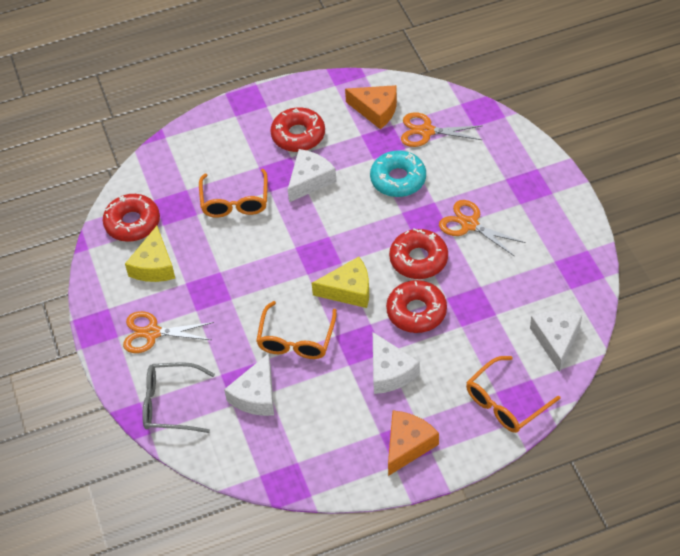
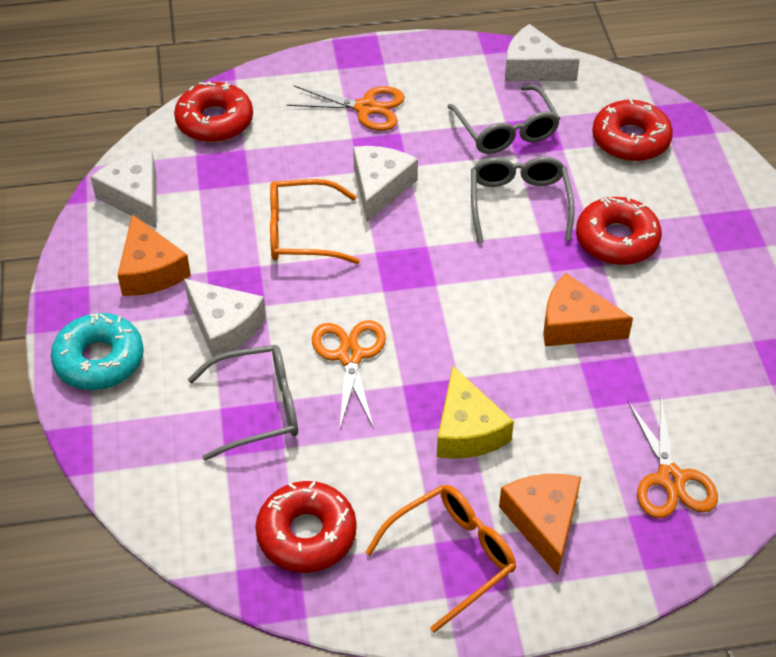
grey glasses: 1 -> 3
orange cheese: 2 -> 3
orange glasses: 3 -> 2
yellow cheese: 2 -> 1

